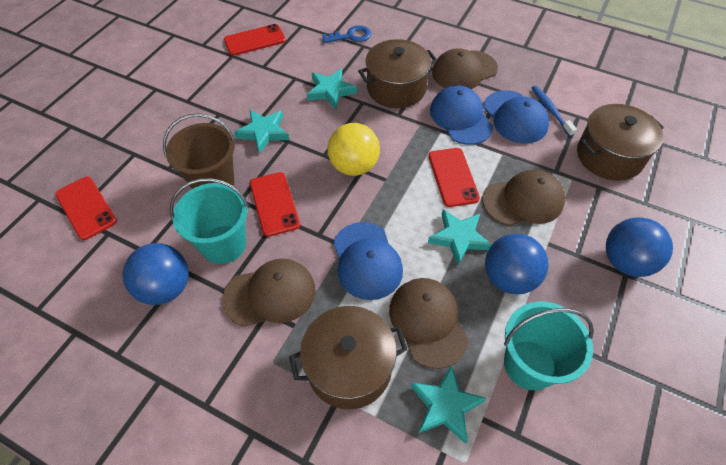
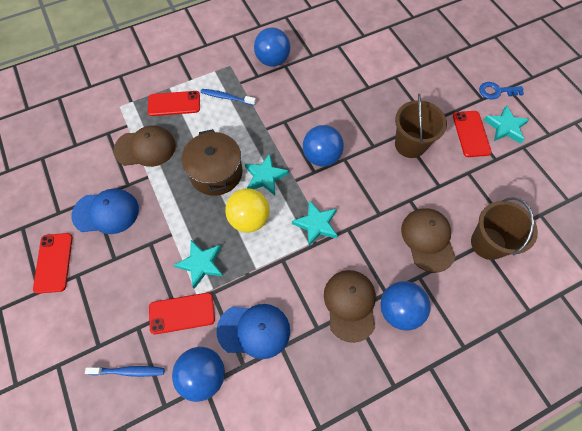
blue ball: 3 -> 4
blue cap: 3 -> 2
blue toothbrush: 1 -> 2
brown bucket: 1 -> 2
brown cap: 4 -> 3
brown pot: 3 -> 1
turquoise bucket: 2 -> 0

